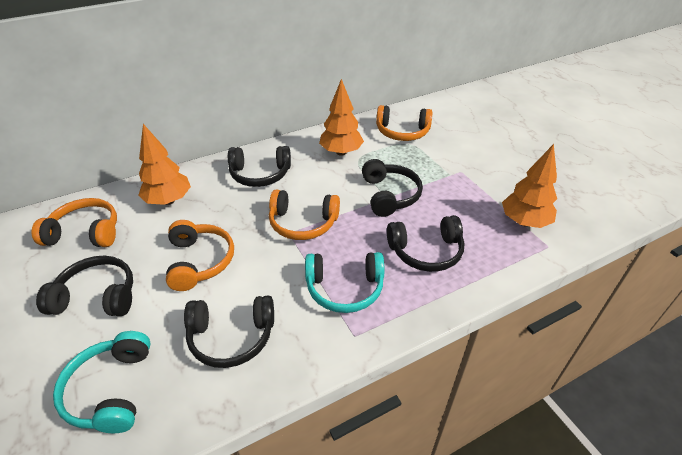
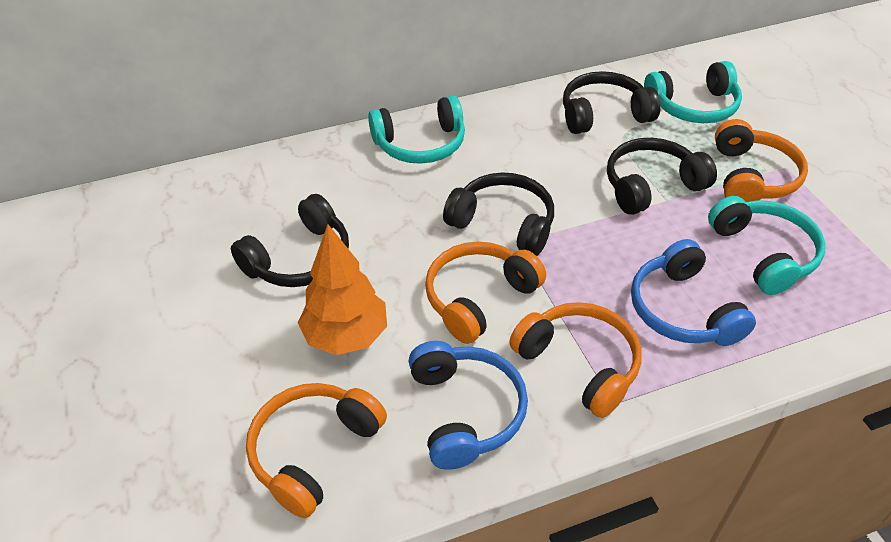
black headphones: 5 -> 4
blue headphones: 0 -> 2
orange tree: 3 -> 1
turquoise headphones: 2 -> 3

